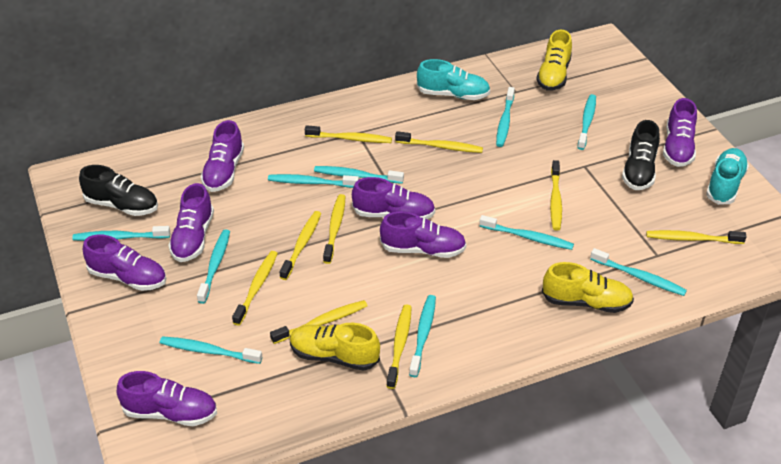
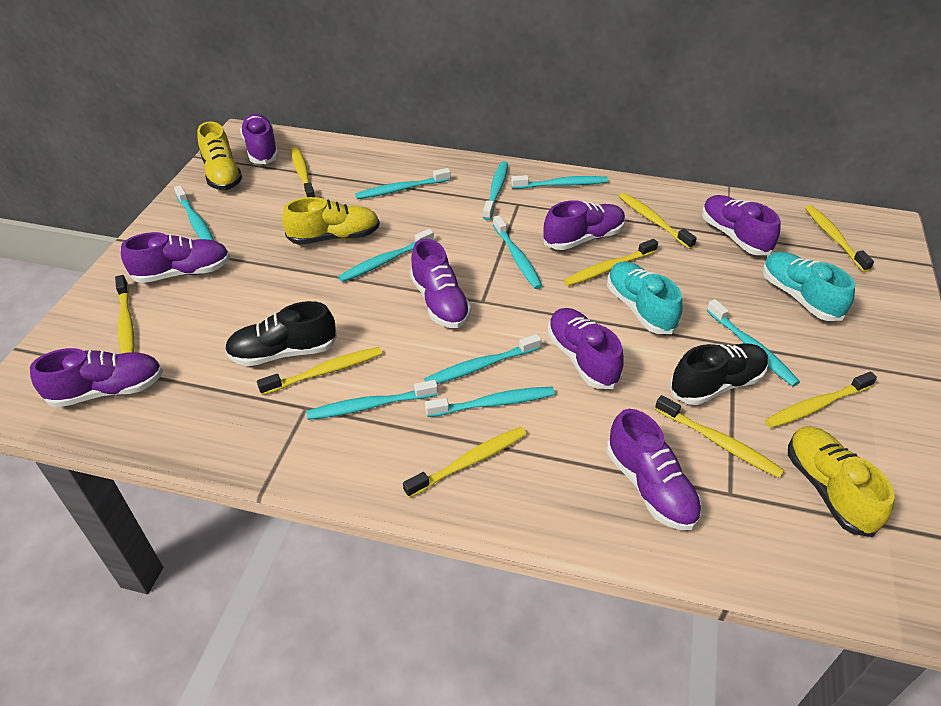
purple shoe: 7 -> 8

